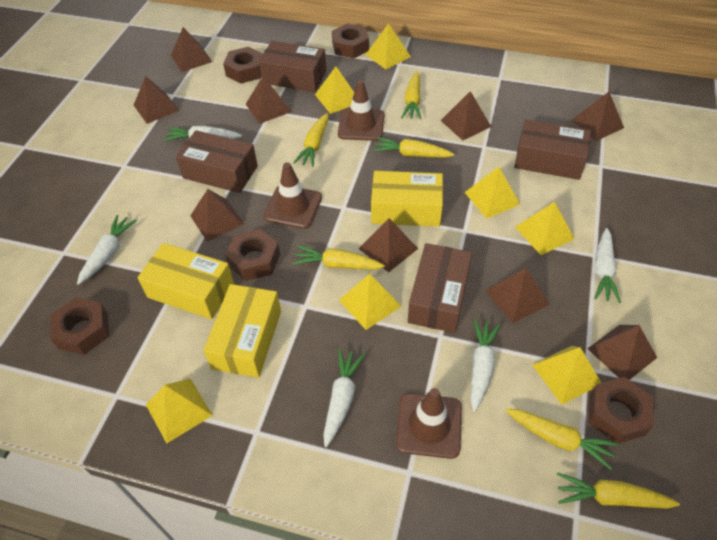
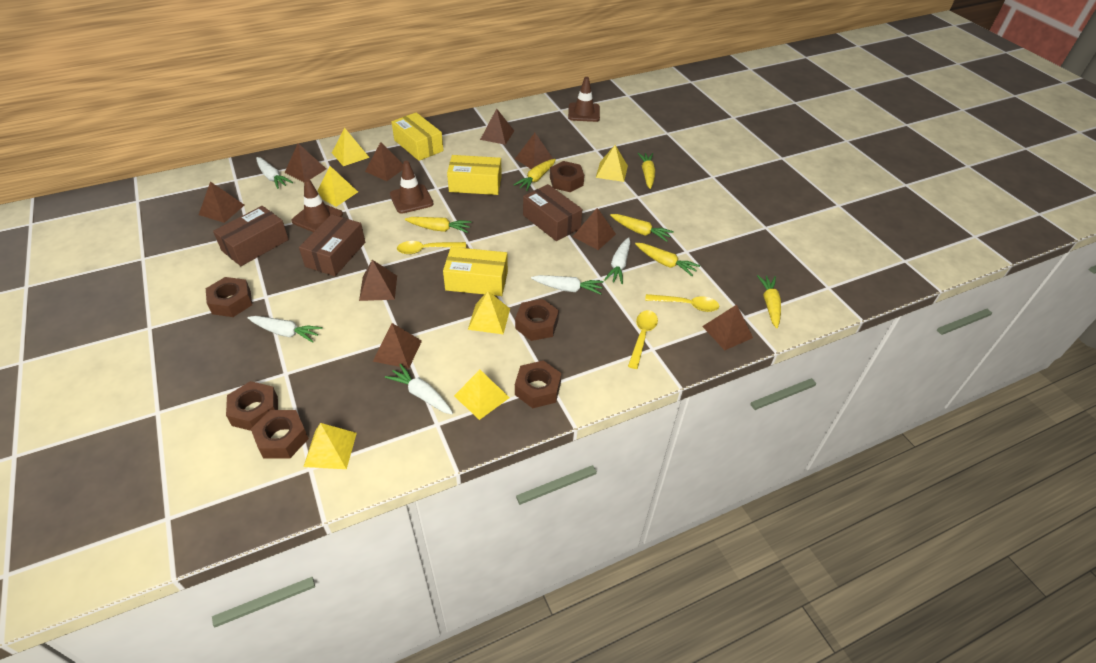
brown box: 4 -> 3
brown nut: 5 -> 6
yellow pyramid: 7 -> 6
yellow spoon: 0 -> 3

